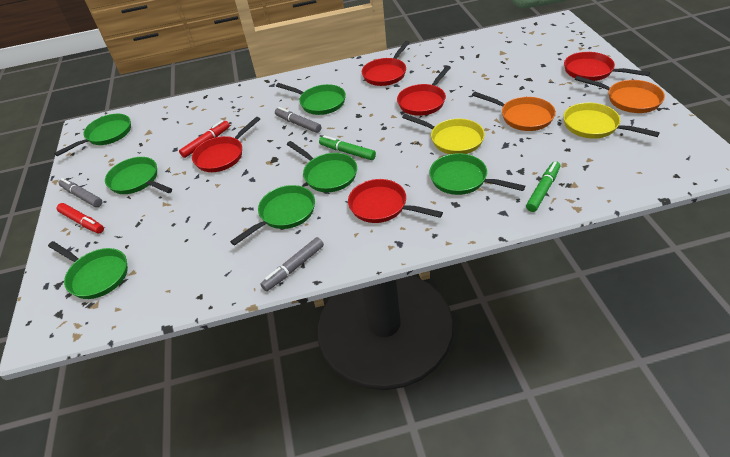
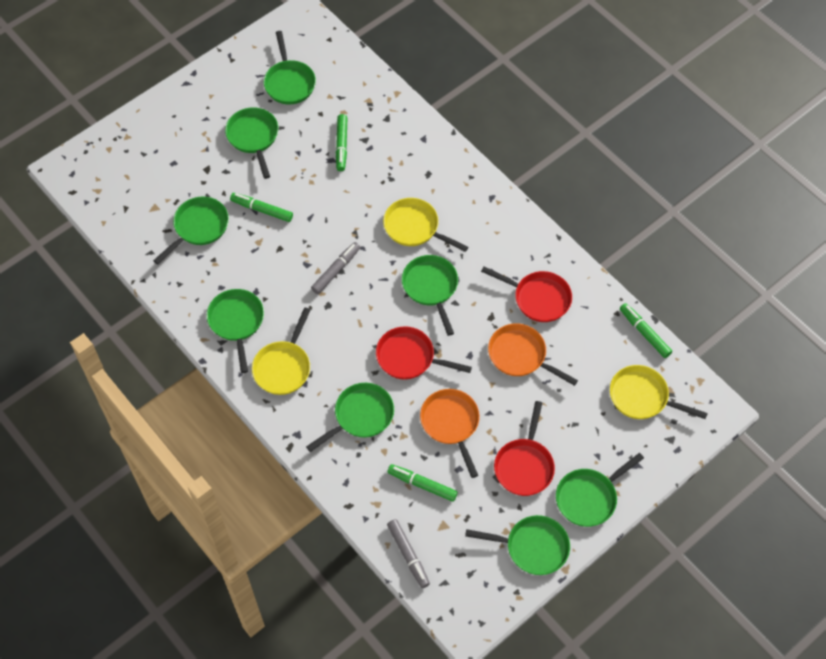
green marker: 2 -> 4
green pan: 7 -> 8
grey marker: 3 -> 2
red marker: 2 -> 0
red pan: 5 -> 3
yellow pan: 2 -> 3

